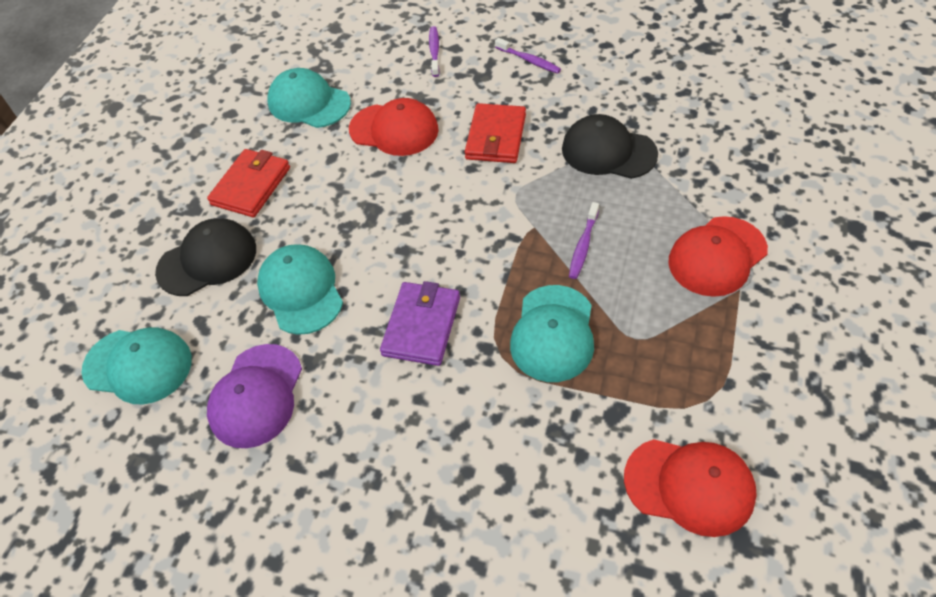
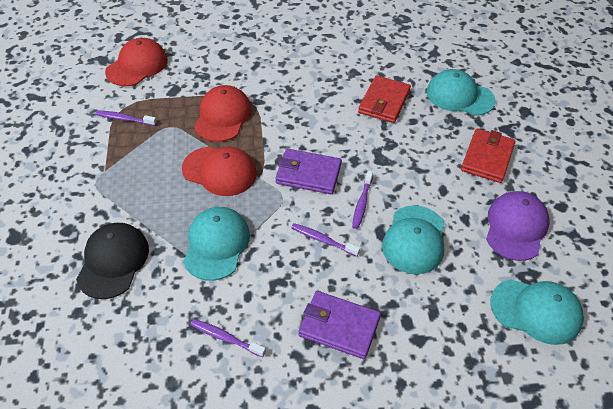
black cap: 2 -> 1
purple toothbrush: 3 -> 4
purple wallet: 1 -> 2

